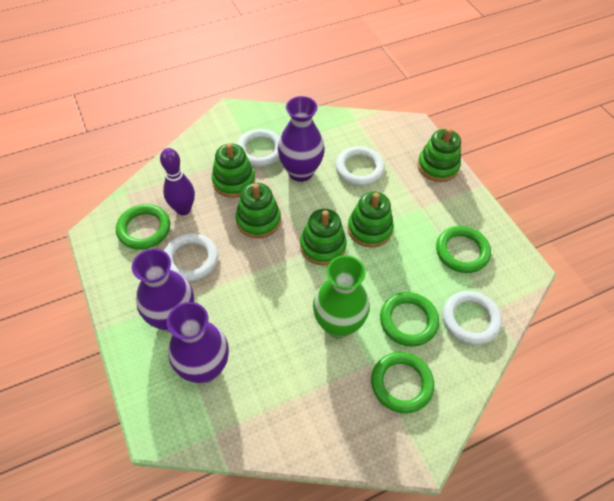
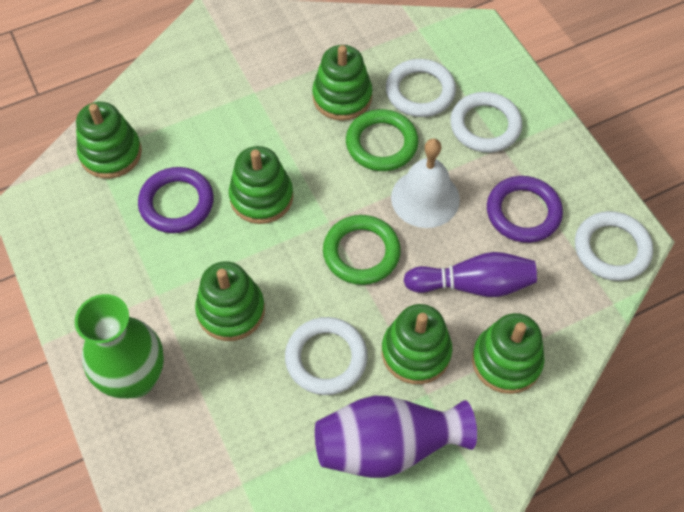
green ring: 4 -> 2
green stacking toy: 5 -> 6
purple ring: 0 -> 2
purple vase: 3 -> 1
white bell: 0 -> 1

